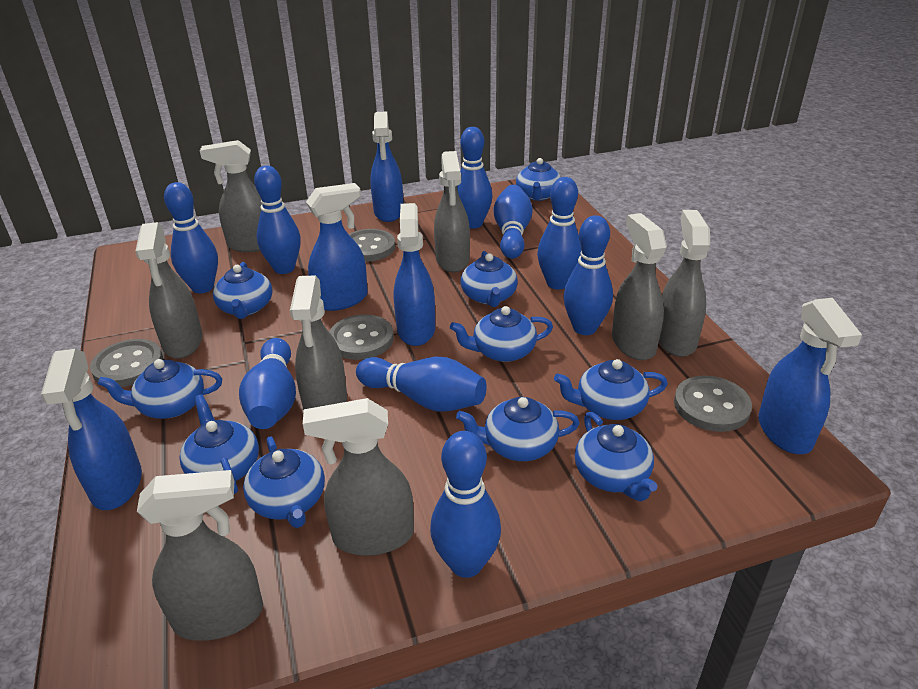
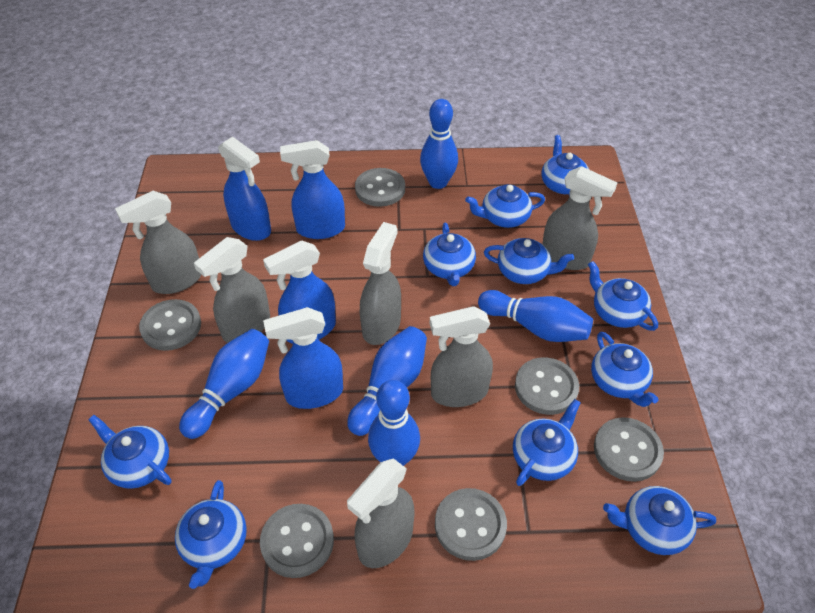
blue bowling pin: 9 -> 5
blue spray bottle: 5 -> 4
grey button: 4 -> 6
grey spray bottle: 8 -> 6

